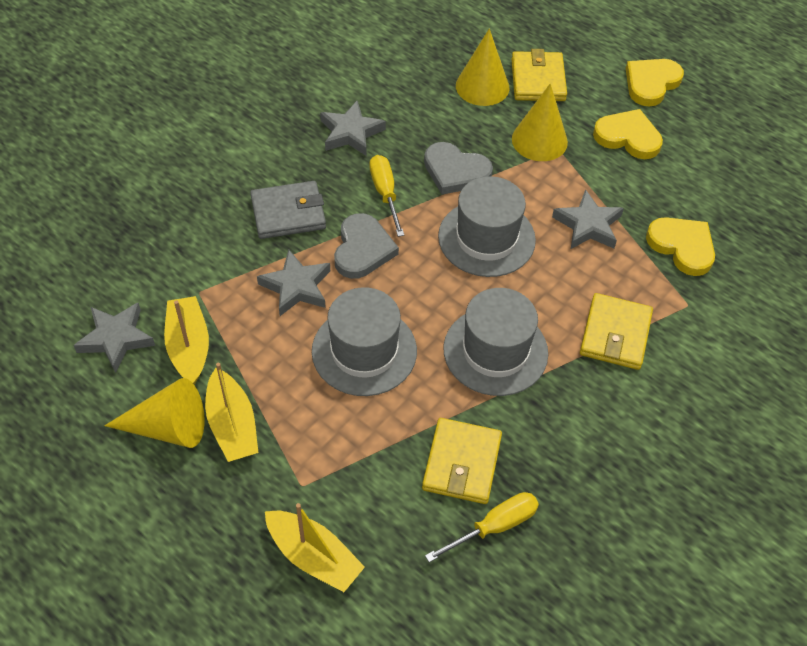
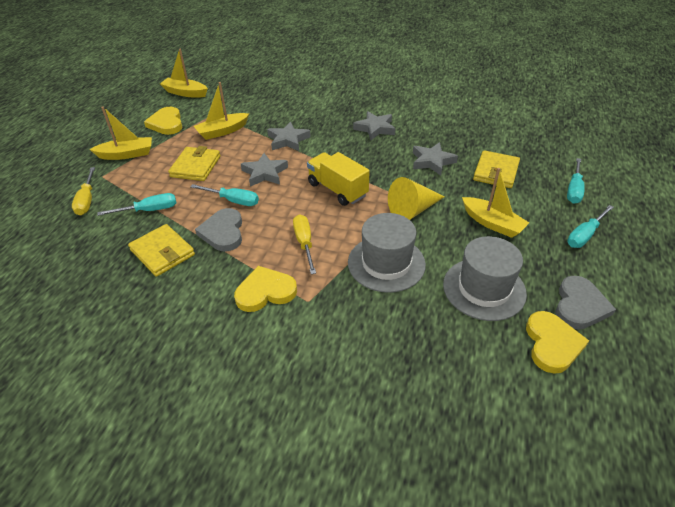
grey hat: 3 -> 2
grey wallet: 1 -> 0
turquoise screwdriver: 0 -> 4
yellow boat: 3 -> 4
yellow cone: 3 -> 1
yellow truck: 0 -> 1

